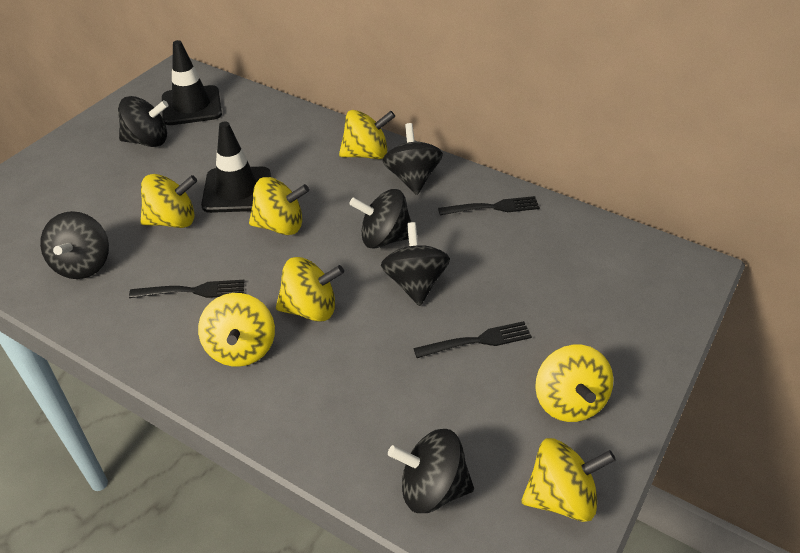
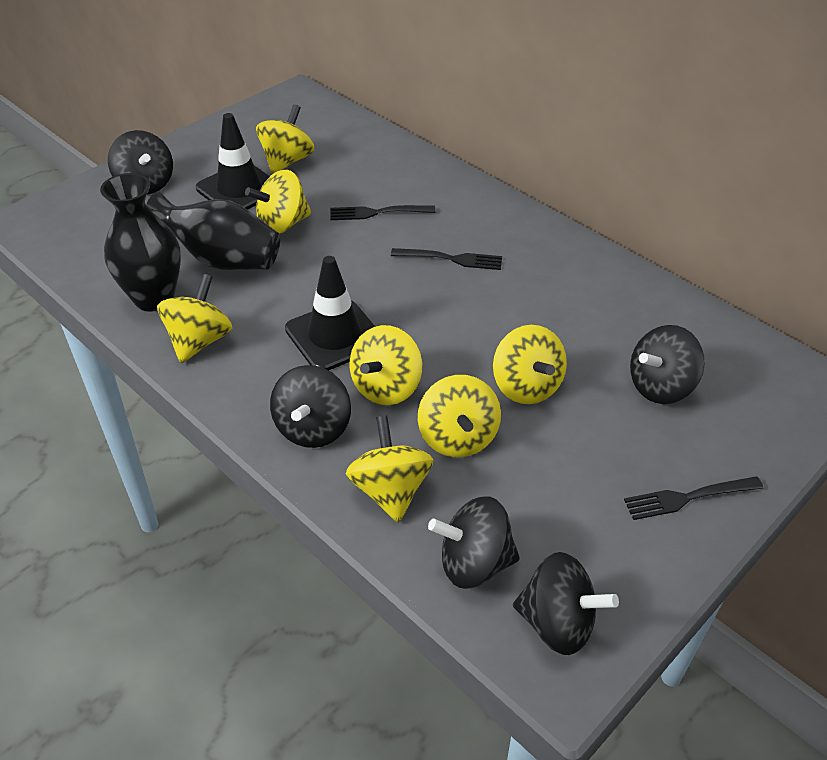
black spinning top: 6 -> 5
black vase: 0 -> 2

